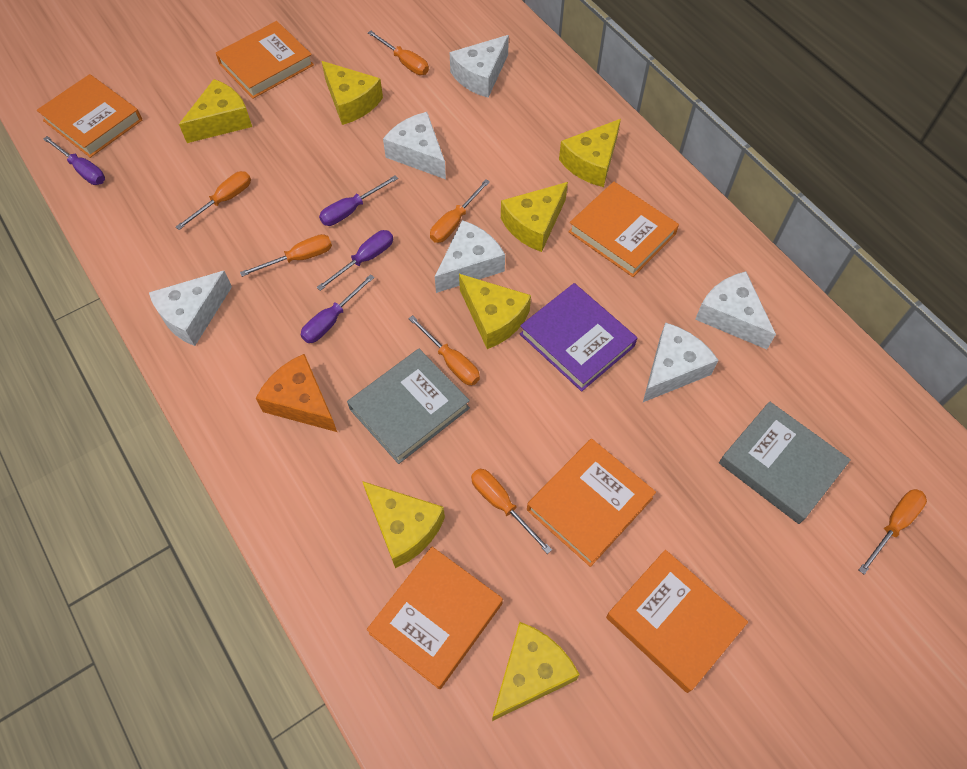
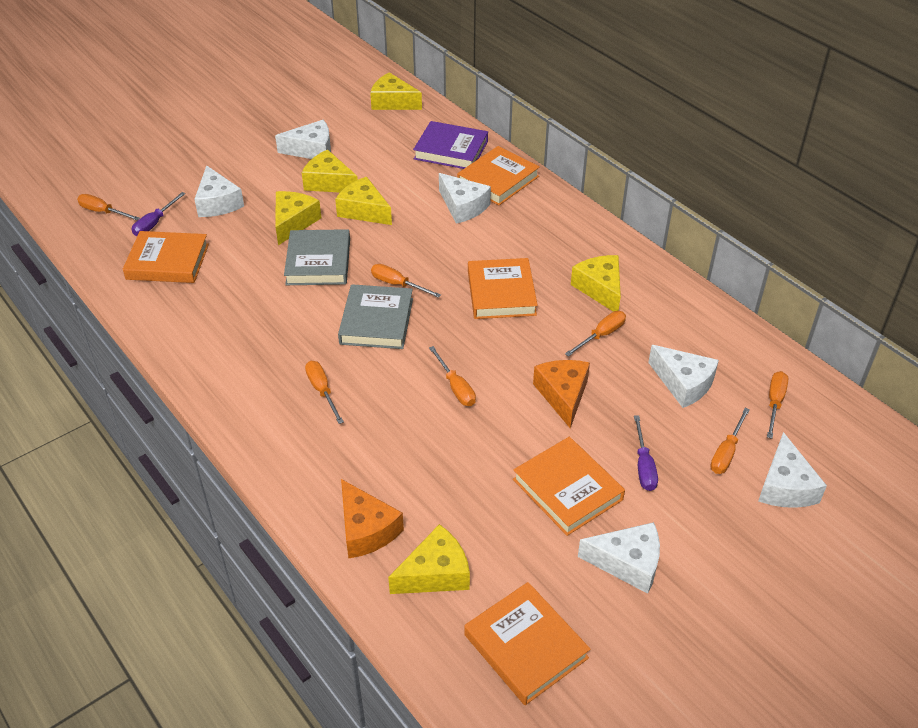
orange book: 6 -> 5
orange cheese: 1 -> 2
purple screwdriver: 4 -> 2
yellow cheese: 7 -> 6

